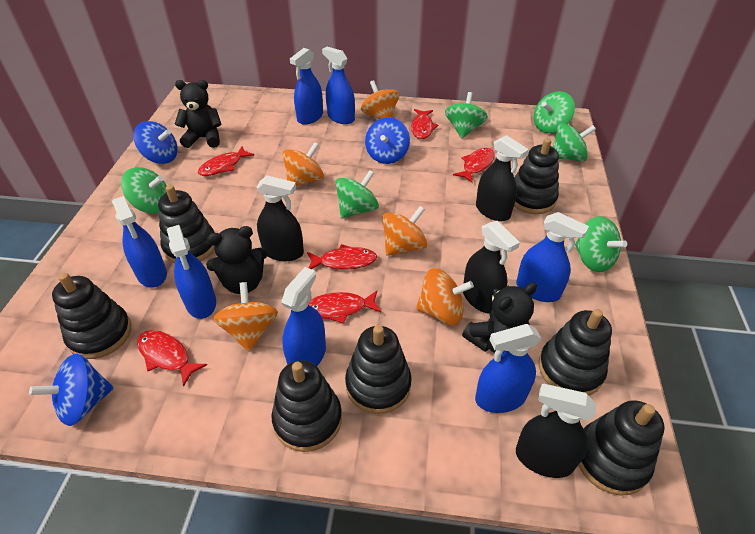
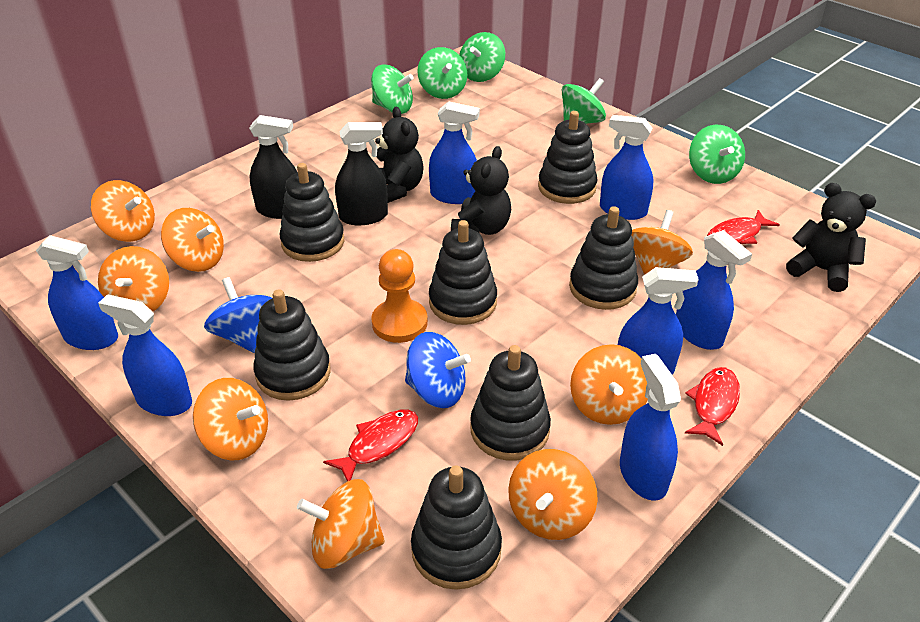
black spray bottle: 4 -> 2
blue spinning top: 3 -> 2
green spinning top: 6 -> 5
orange pawn: 0 -> 1
orange spinning top: 5 -> 8
red fish: 6 -> 3

